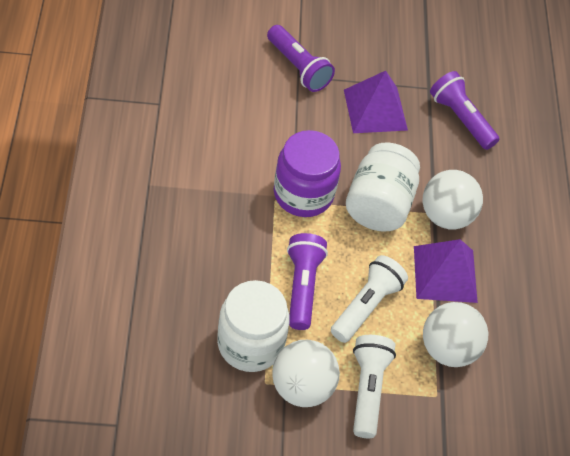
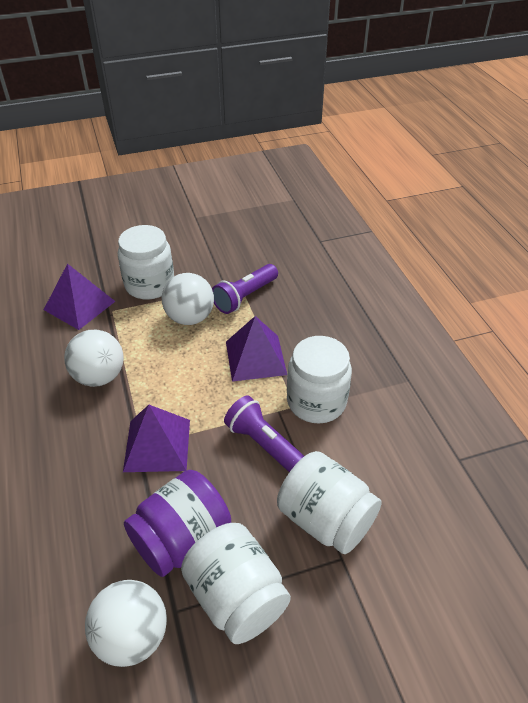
purple flashlight: 3 -> 2
purple pyramid: 2 -> 3
white flashlight: 2 -> 0
white jar: 2 -> 4

